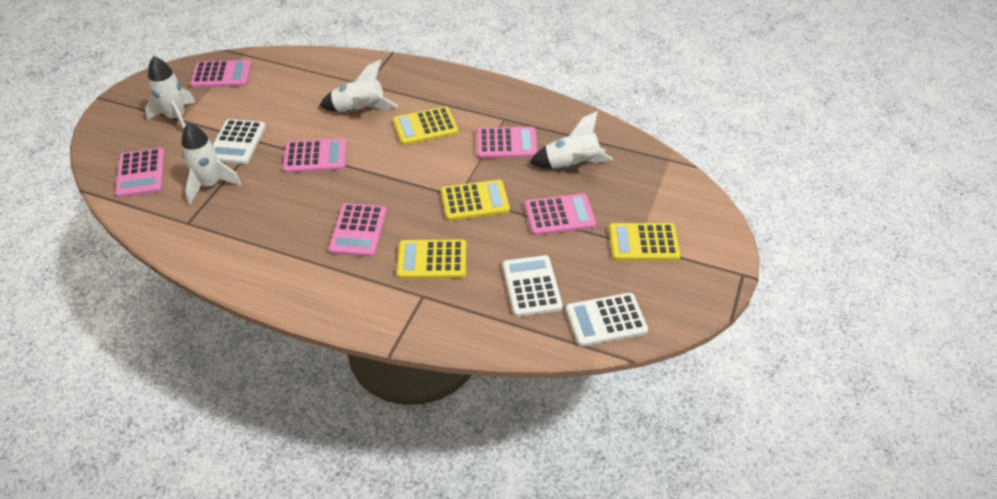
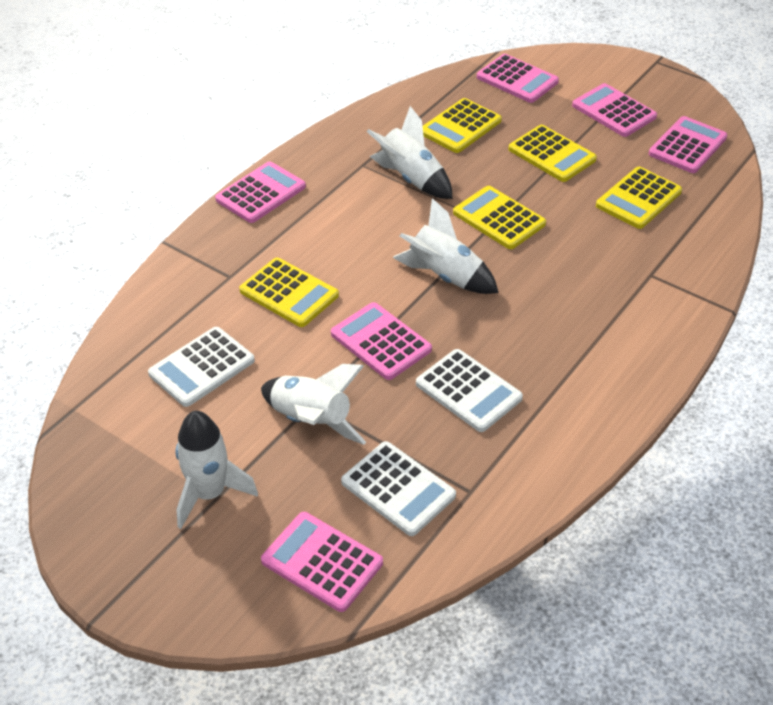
yellow calculator: 4 -> 5

